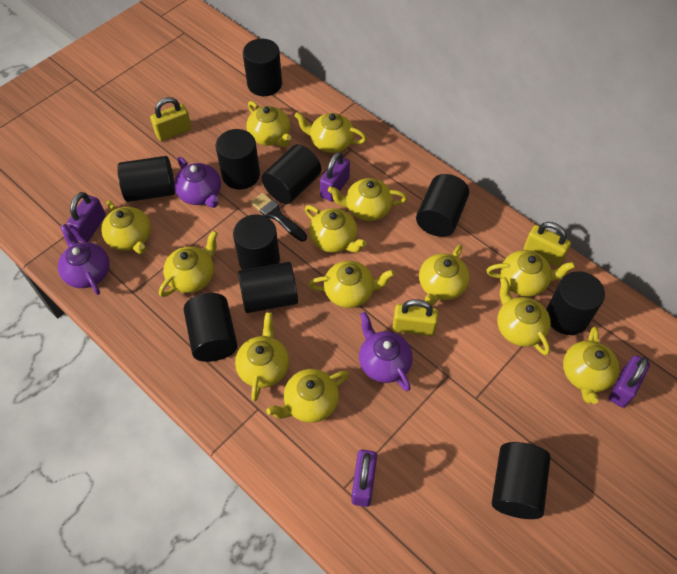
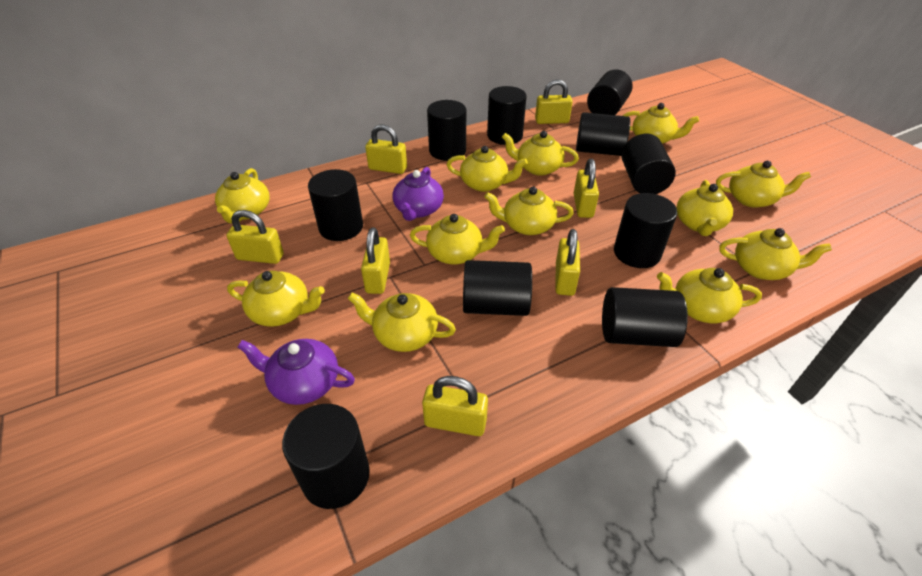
black brush: 1 -> 0
purple padlock: 4 -> 0
purple teapot: 3 -> 2
yellow padlock: 3 -> 7
yellow teapot: 13 -> 12

